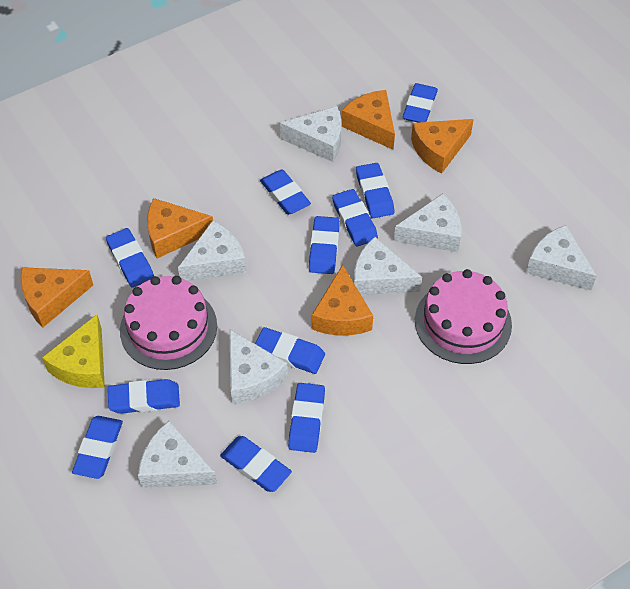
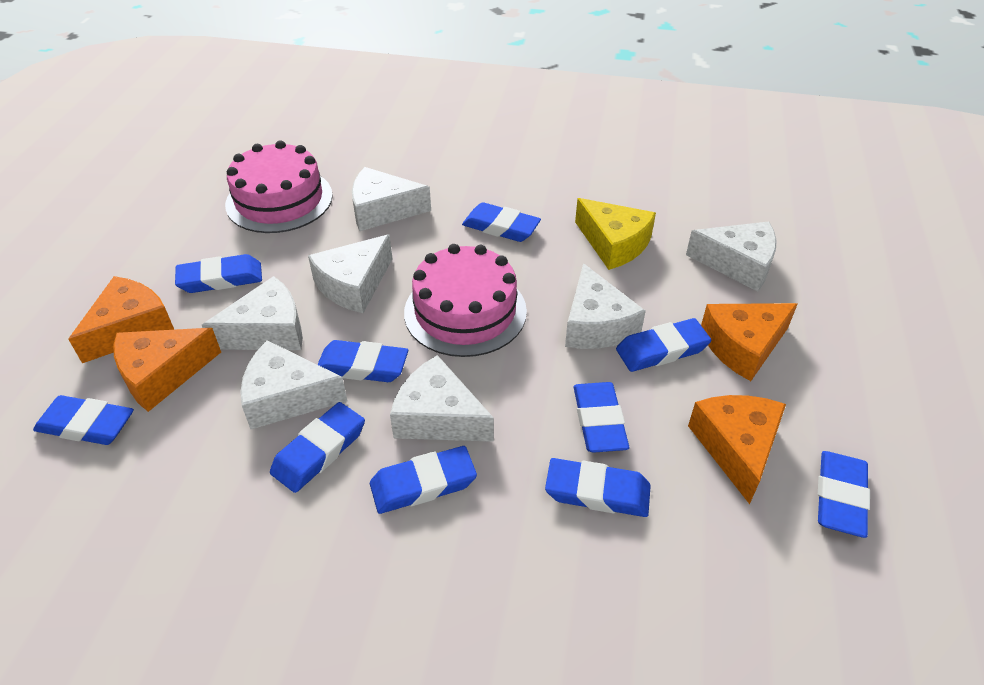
blue eraser: 11 -> 10
orange cheese: 5 -> 4

